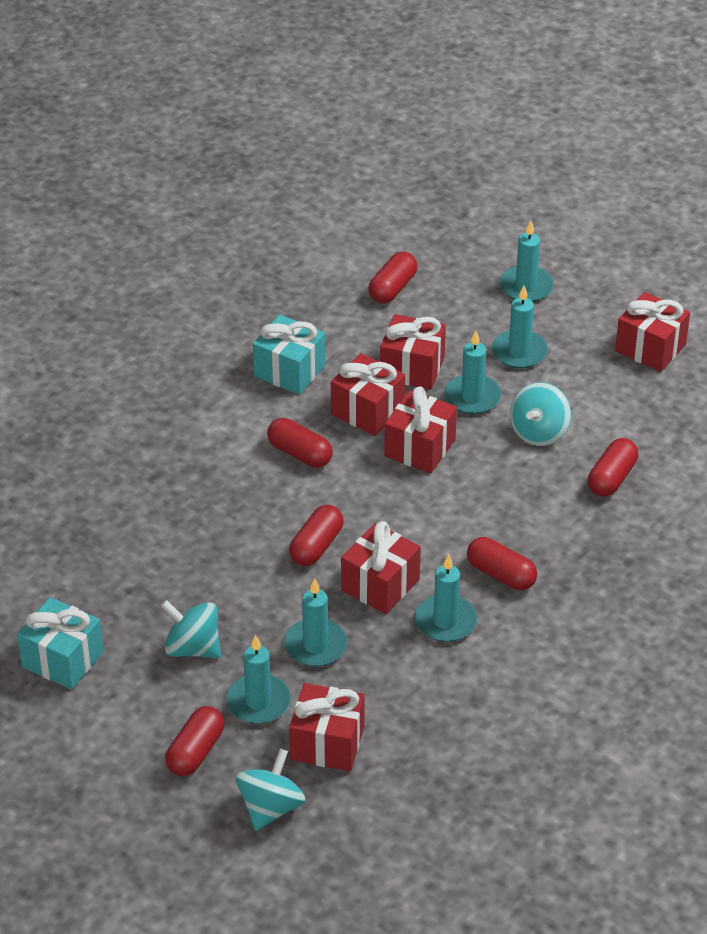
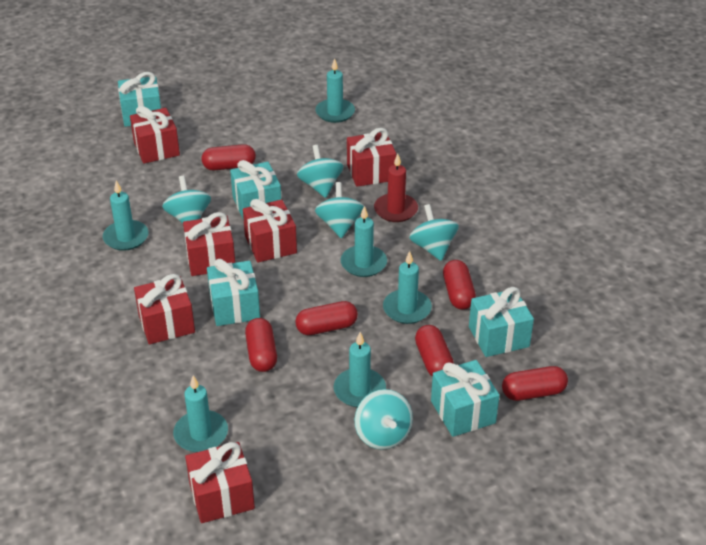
red candle: 0 -> 1
turquoise gift: 2 -> 5
turquoise spinning top: 3 -> 5

